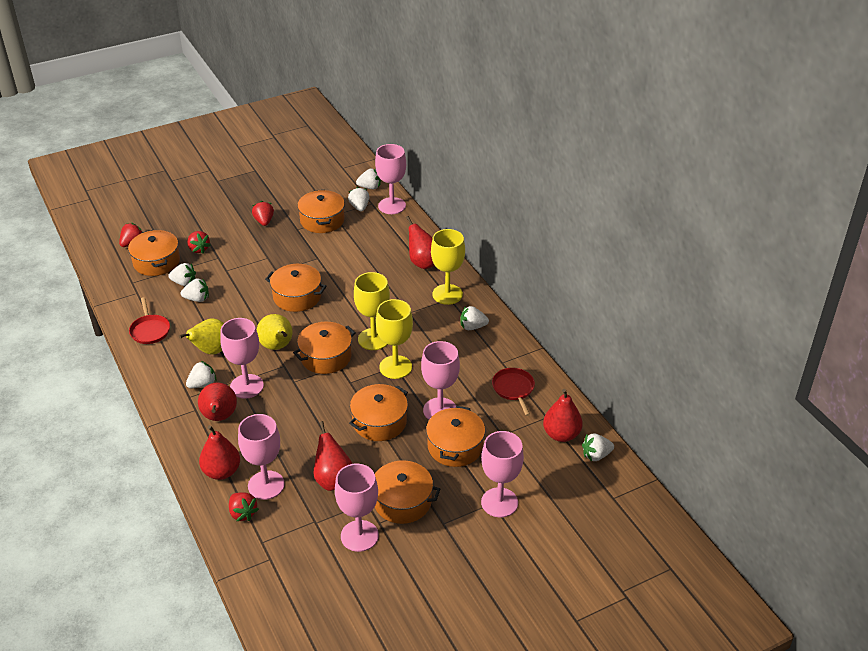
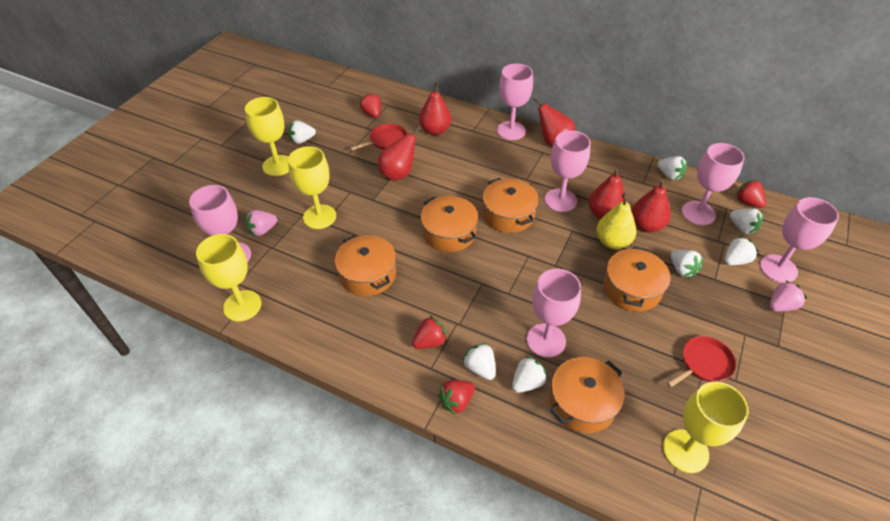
orange pot: 7 -> 5
pink strawberry: 0 -> 2
yellow goblet: 3 -> 4
yellow pear: 2 -> 1

